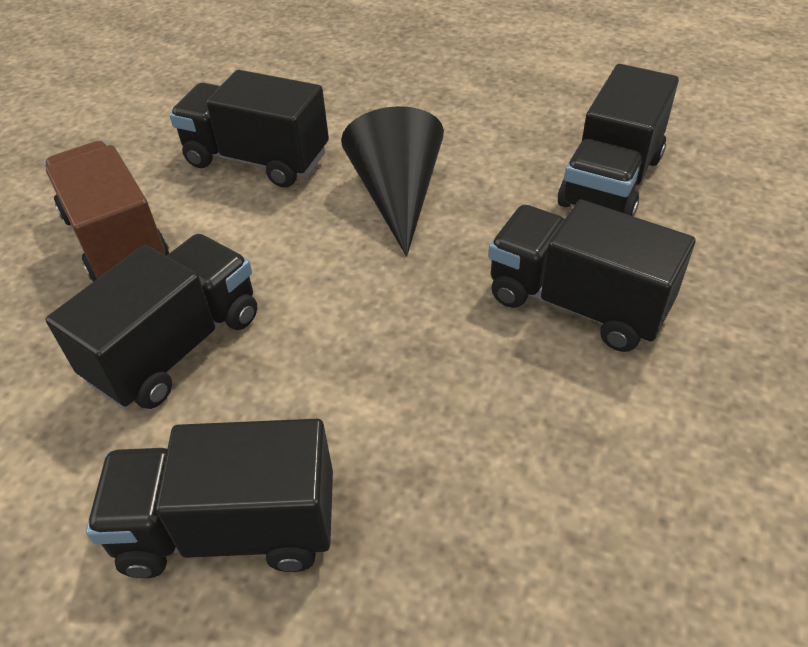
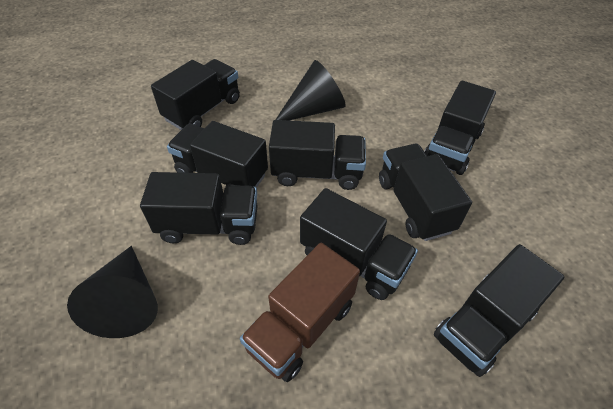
black cone: 1 -> 2
black truck: 5 -> 8

